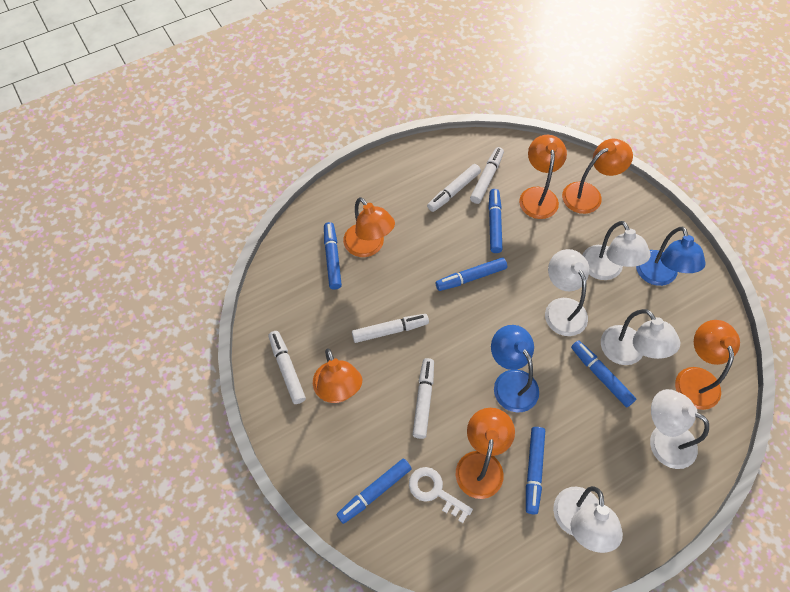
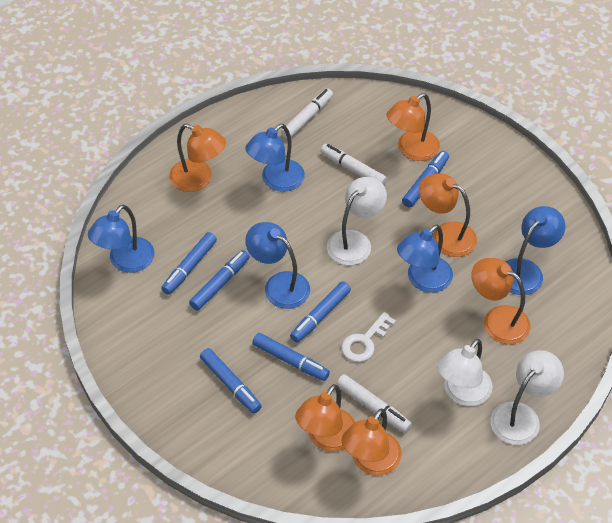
blue lamp: 2 -> 5
white lamp: 5 -> 3
white marker: 5 -> 3

